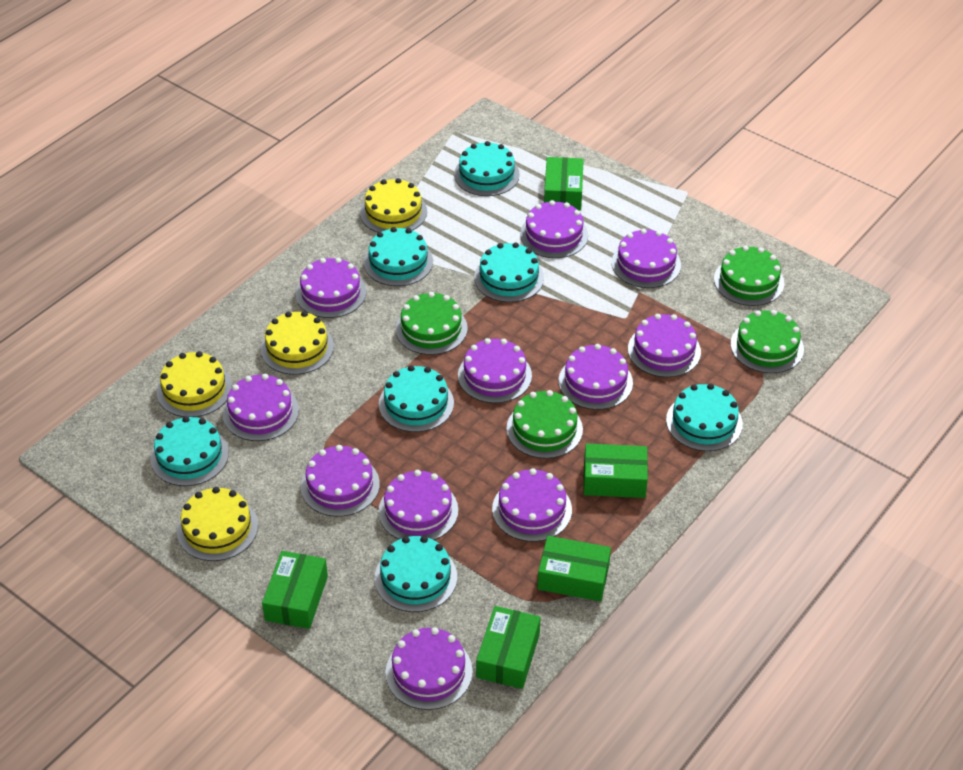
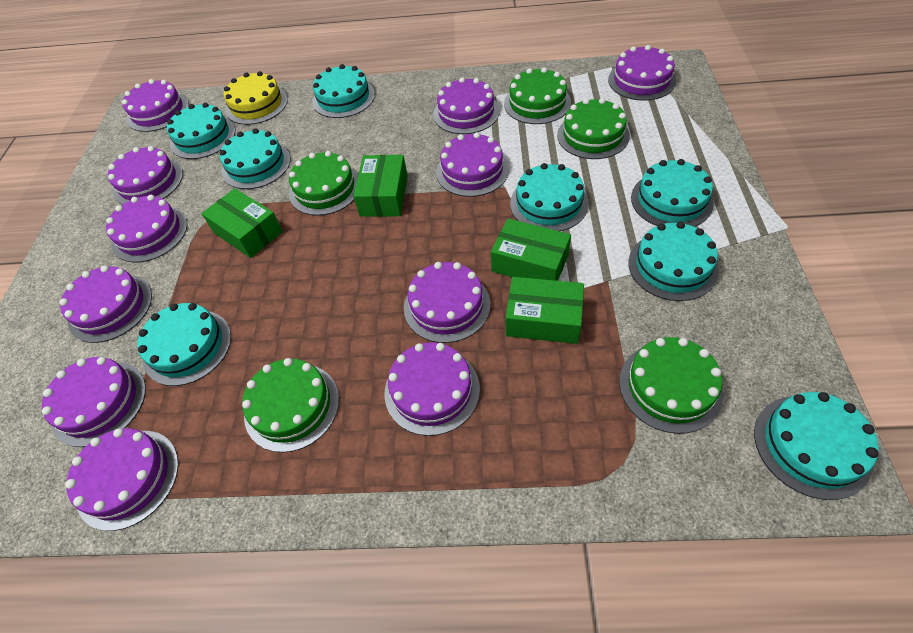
green box: 5 -> 4
green cake: 4 -> 5
turquoise cake: 7 -> 8
yellow cake: 4 -> 1

